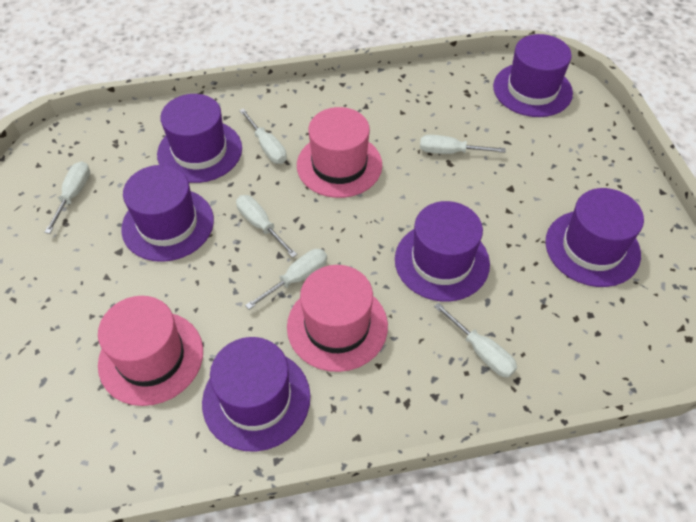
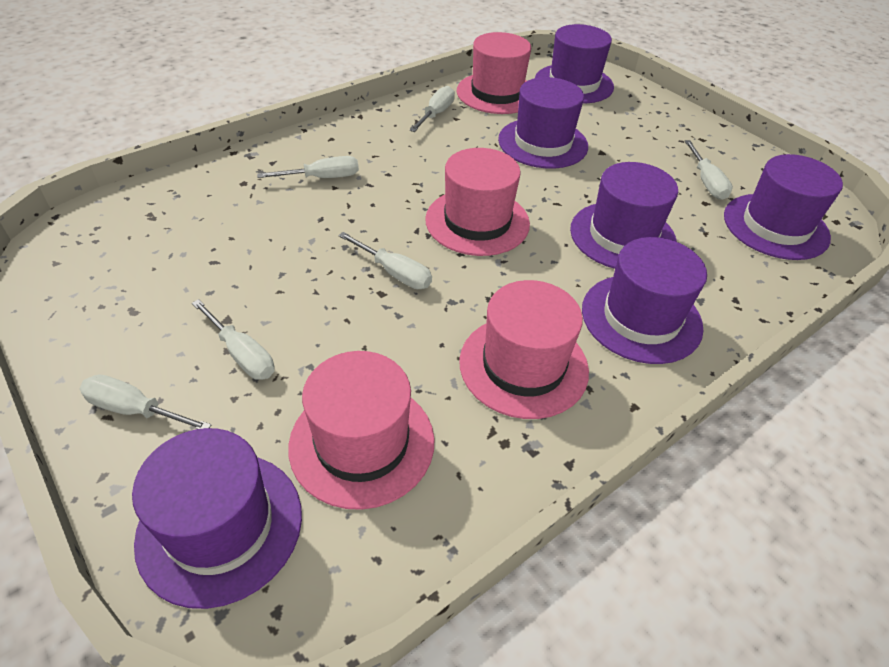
pink hat: 3 -> 4

